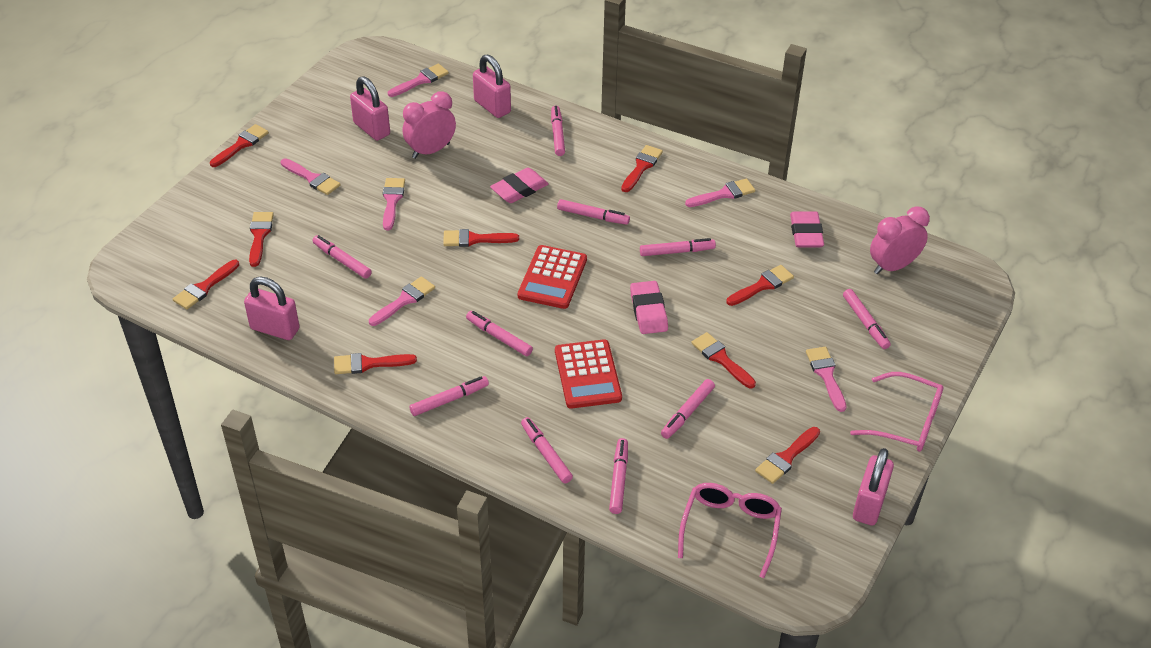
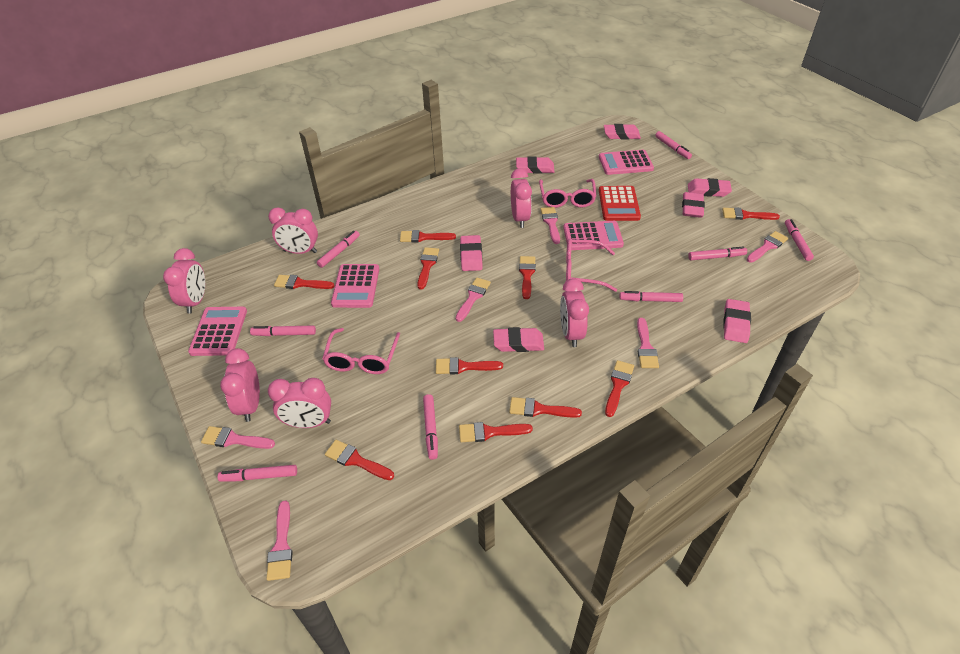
pink calculator: 0 -> 4
pink clock: 2 -> 6
pink eraser: 3 -> 7
pink glasses: 2 -> 3
pink marker: 10 -> 8
pink padlock: 4 -> 0
red brush: 9 -> 10
red calculator: 2 -> 1

